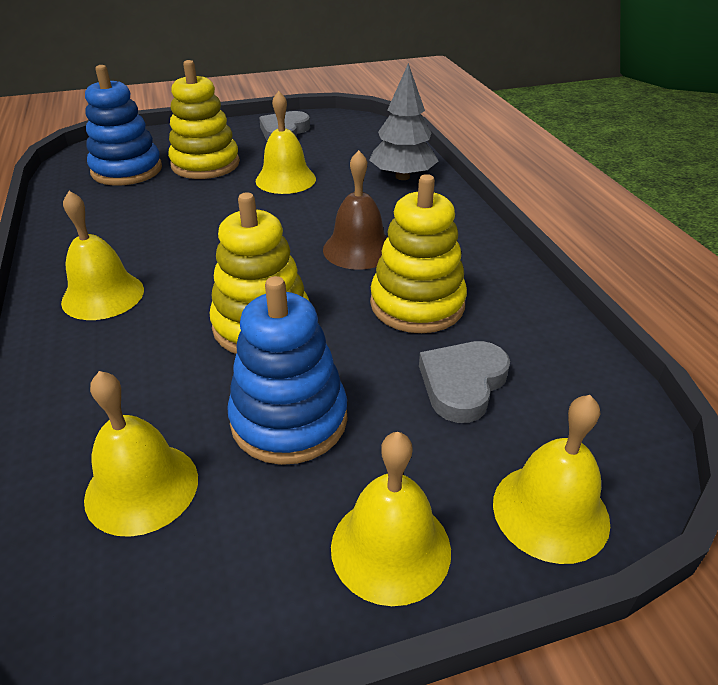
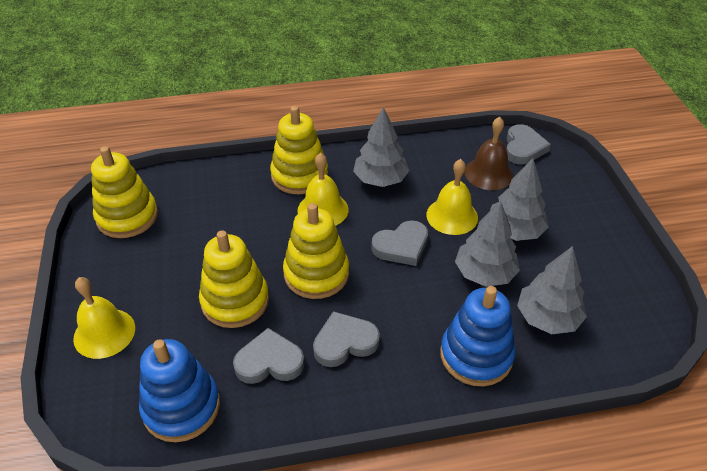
grey heart: 2 -> 4
grey tree: 1 -> 4
yellow bell: 5 -> 3
yellow stacking toy: 3 -> 4

